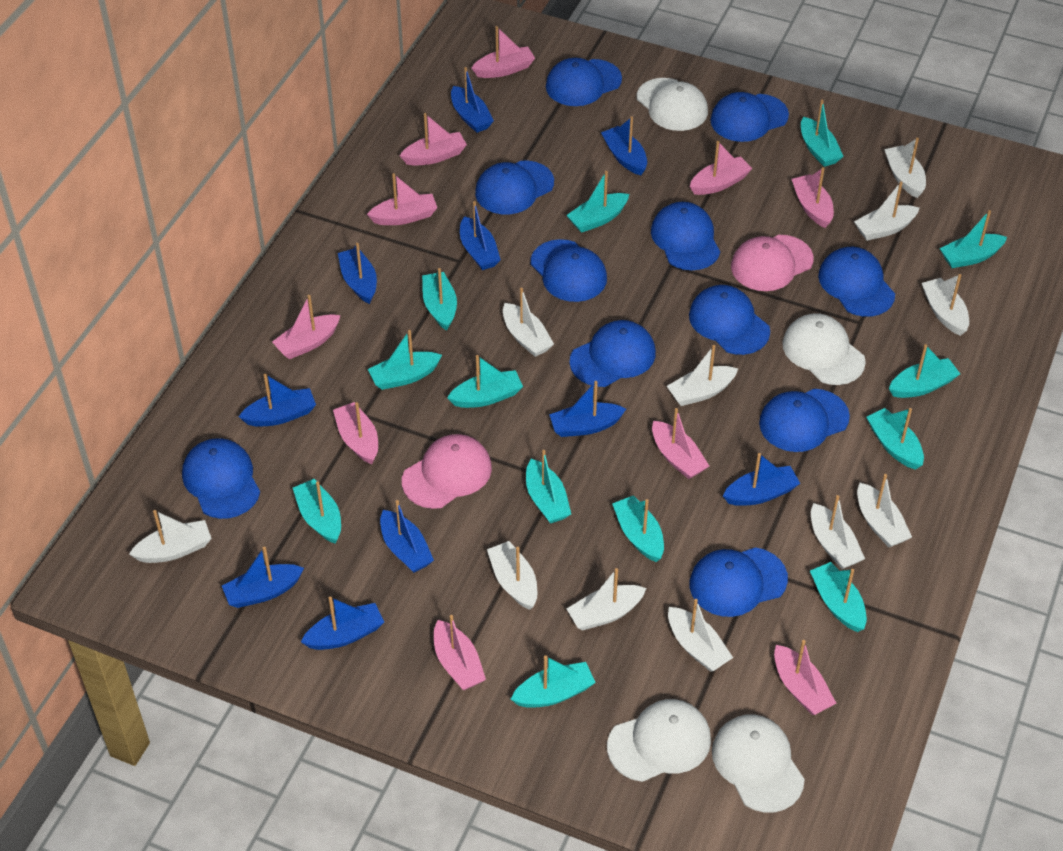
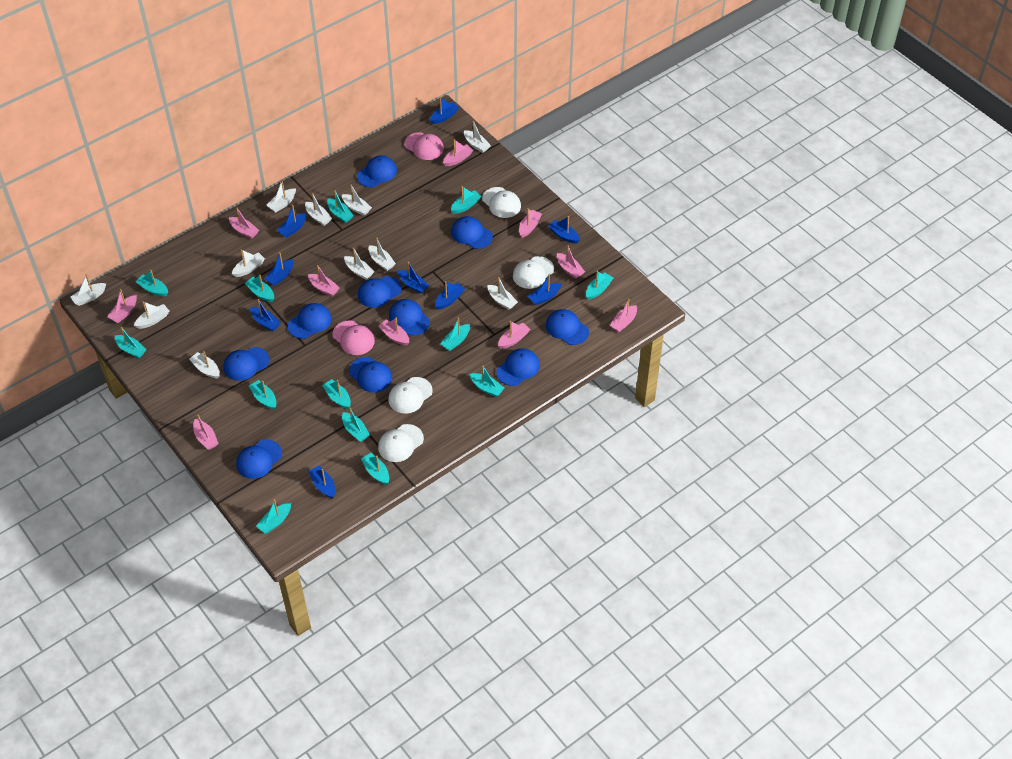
blue boat: 10 -> 9
blue cap: 11 -> 10

